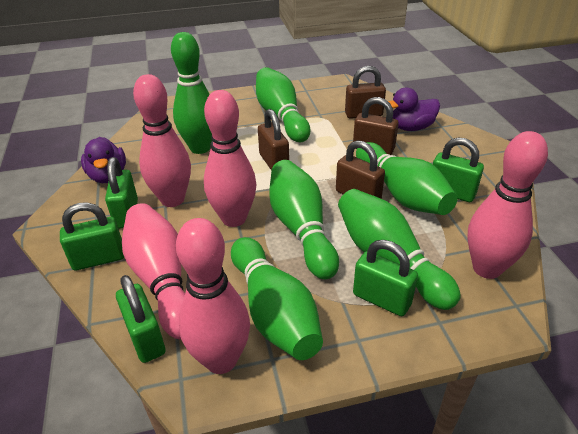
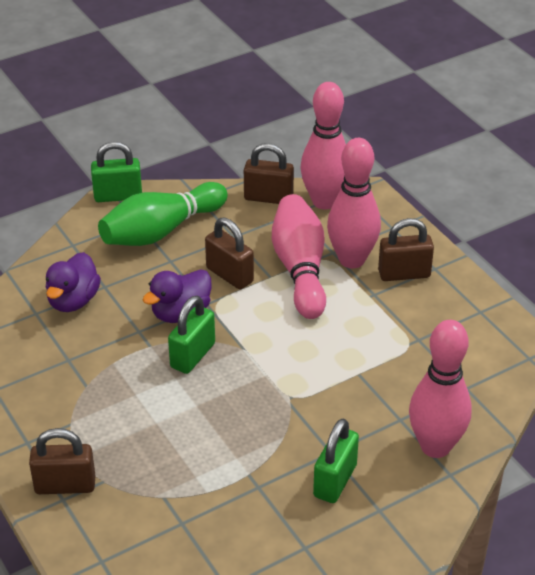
green bowling pin: 6 -> 1
green padlock: 5 -> 3
pink bowling pin: 5 -> 4

